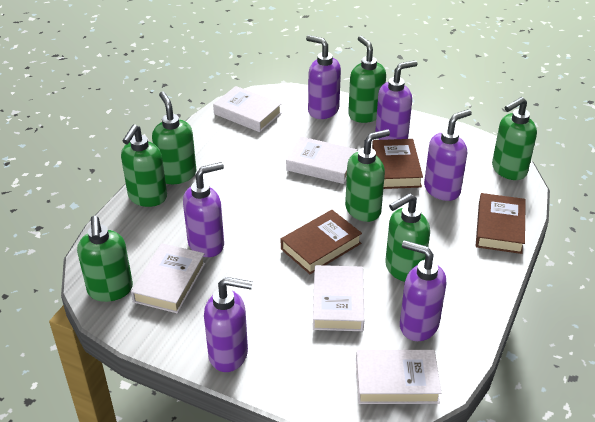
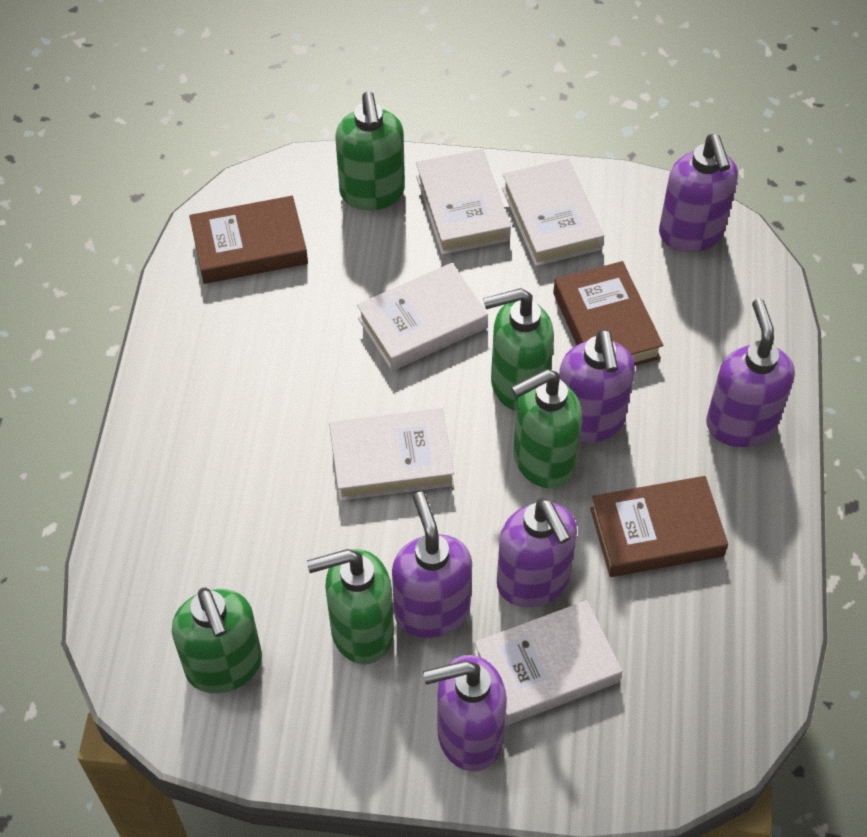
green soap dispenser: 7 -> 5

